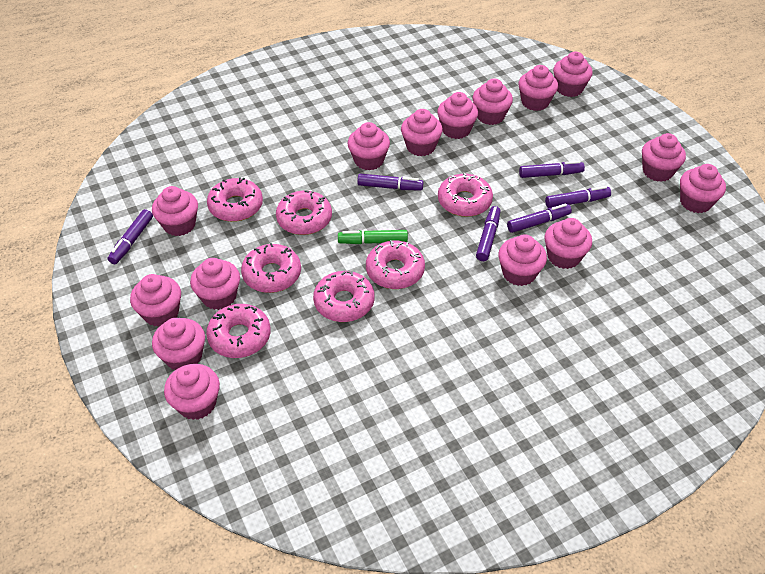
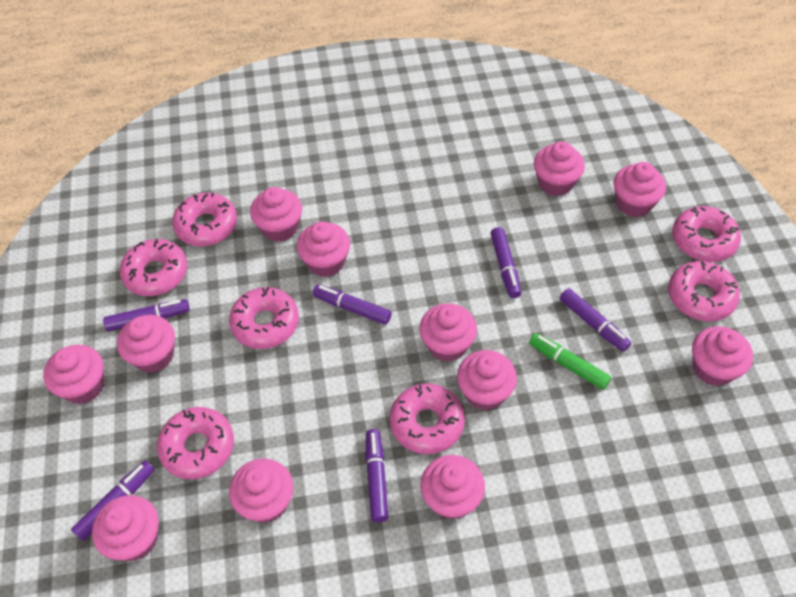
pink cupcake: 15 -> 12

